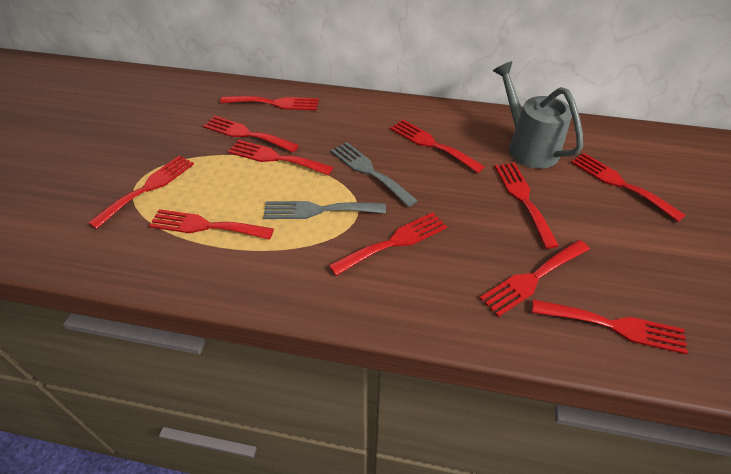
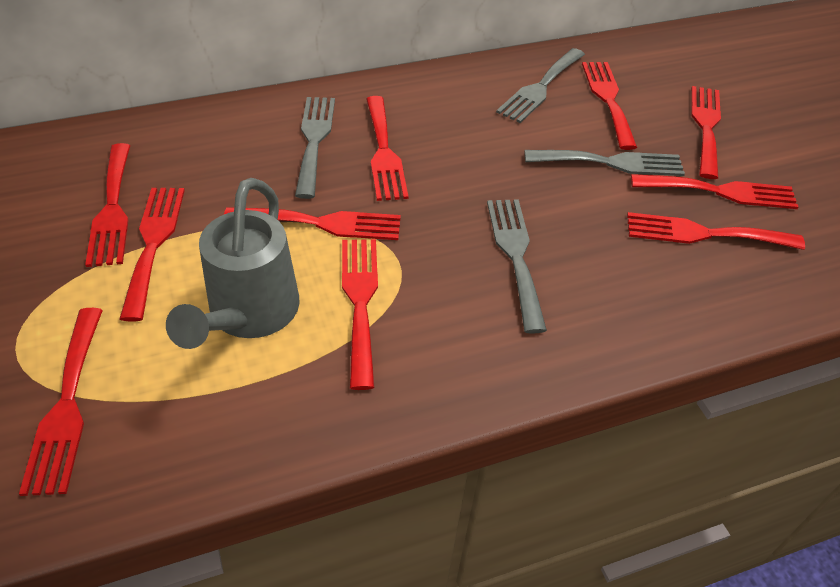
grey fork: 2 -> 4
red fork: 11 -> 10

